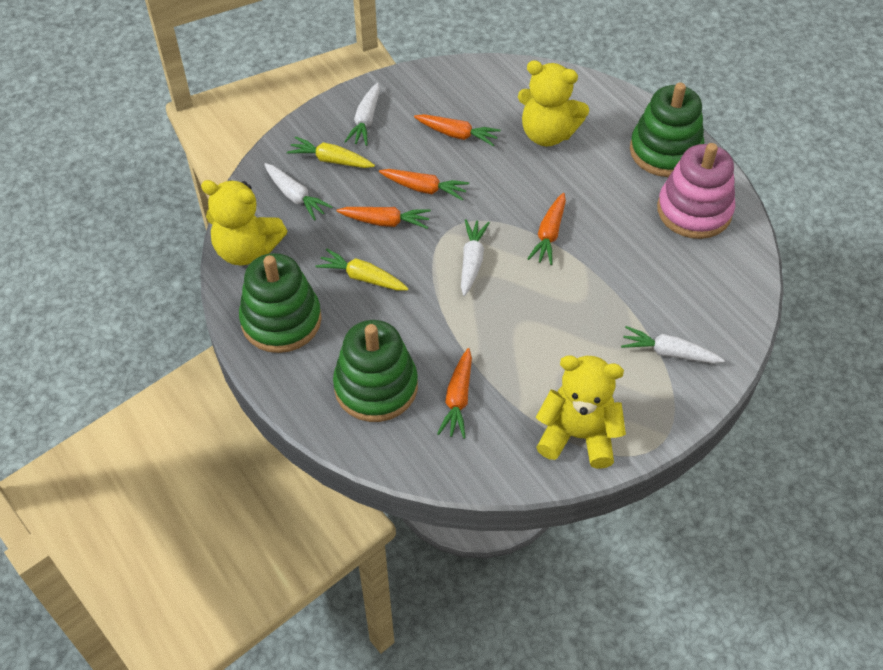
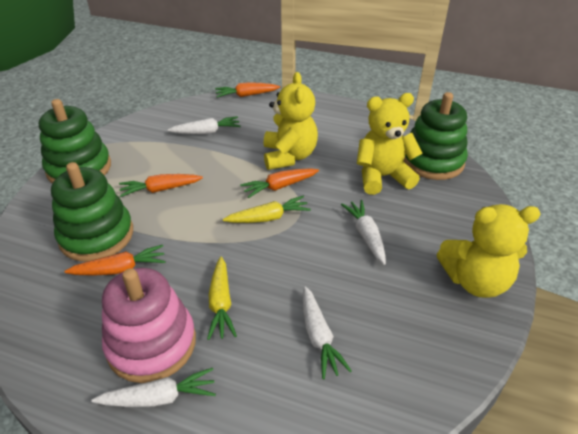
orange carrot: 5 -> 4

